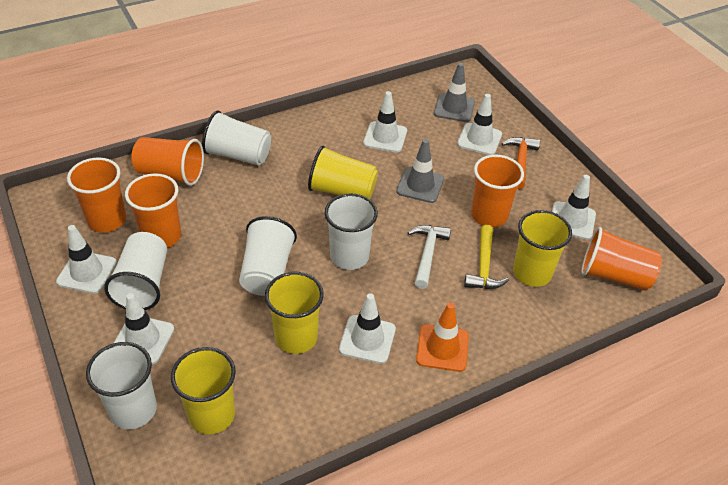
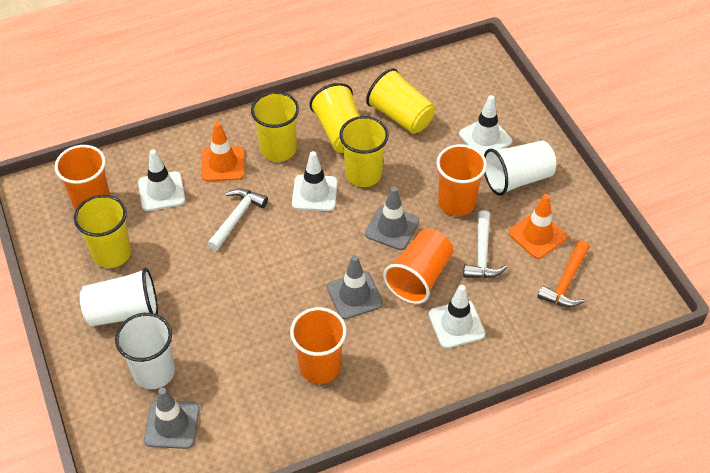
grey traffic cone: 2 -> 3
orange cup: 5 -> 4
orange traffic cone: 1 -> 2
white cup: 5 -> 3
white hammer: 1 -> 2
white traffic cone: 6 -> 4
yellow cup: 4 -> 5
yellow hammer: 1 -> 0

